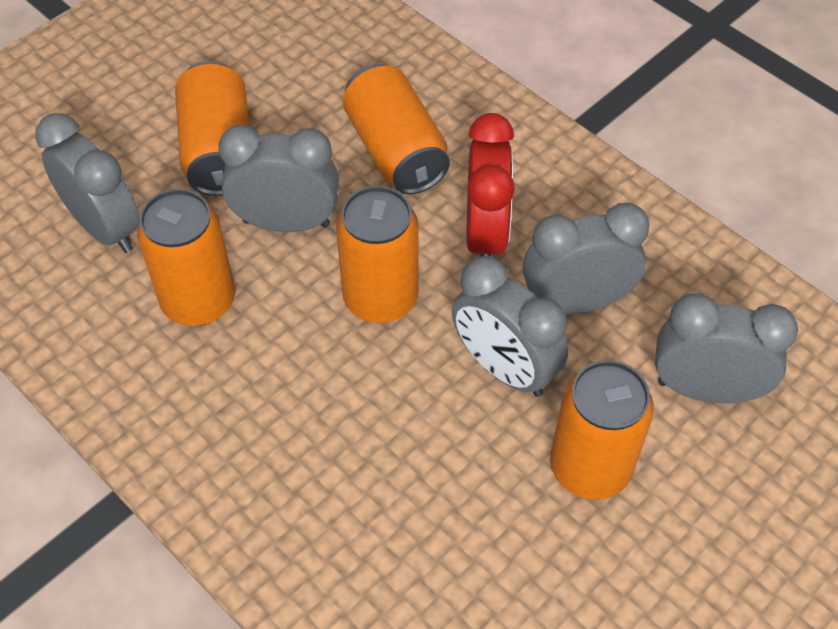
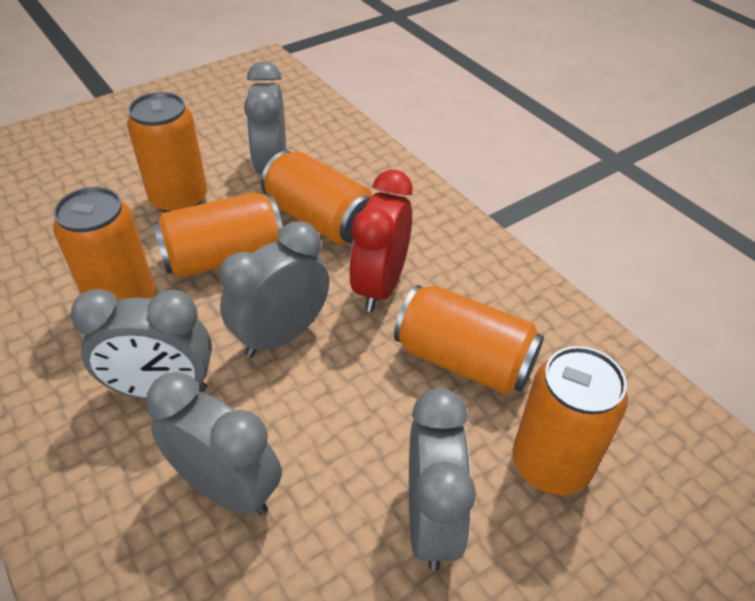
orange can: 5 -> 6

